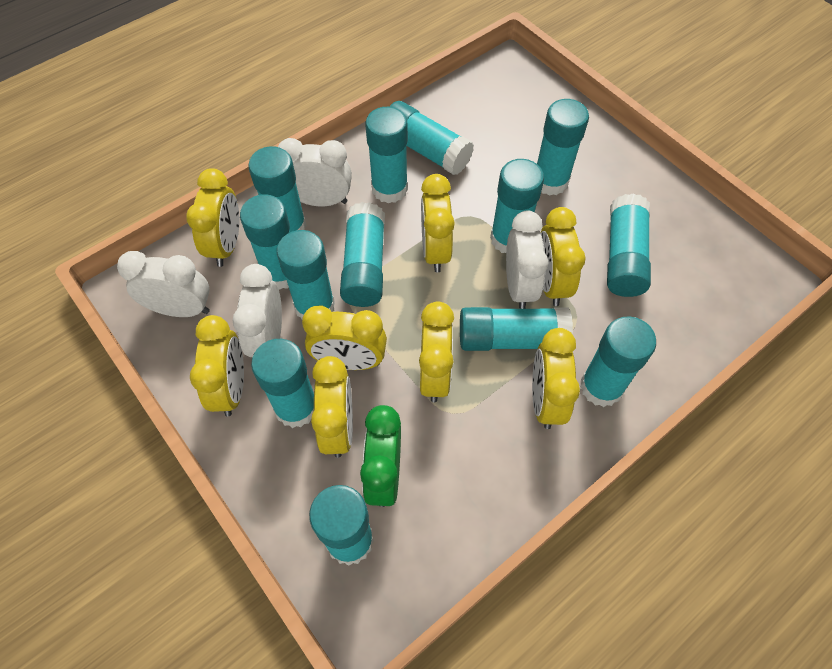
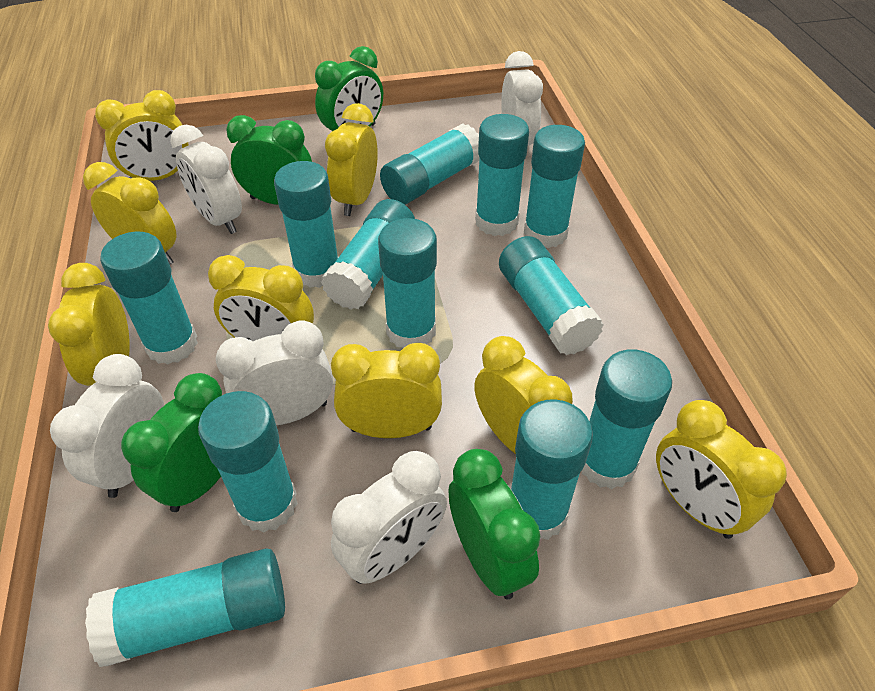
green clock: 1 -> 4
turquoise glue stick: 13 -> 12
white clock: 4 -> 5

